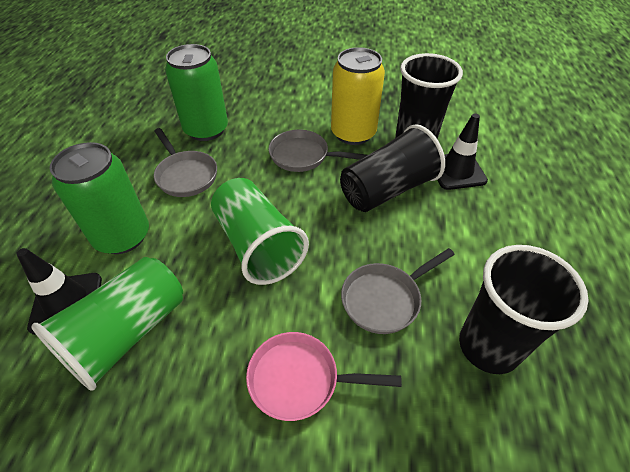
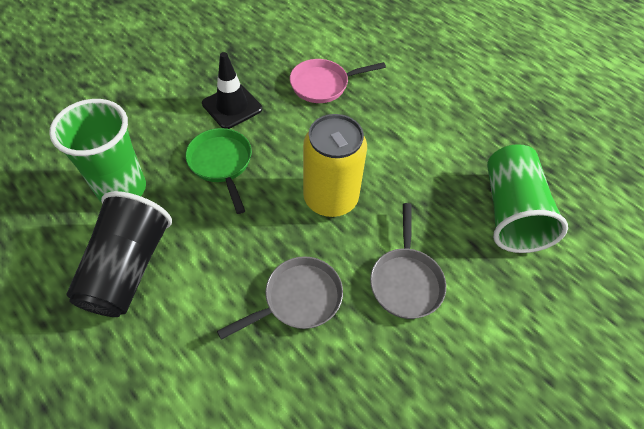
black cup: 3 -> 1
black traffic cone: 2 -> 1
green can: 2 -> 0
green pan: 0 -> 1
grey pan: 3 -> 2

